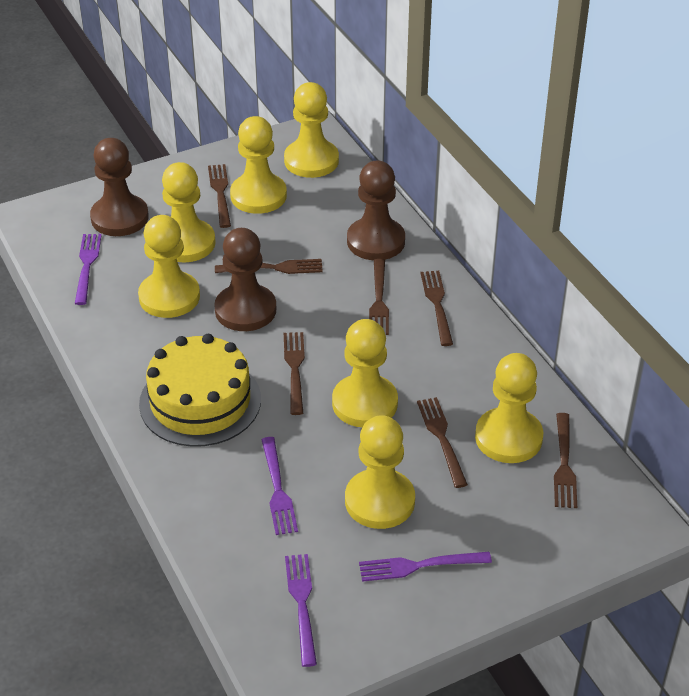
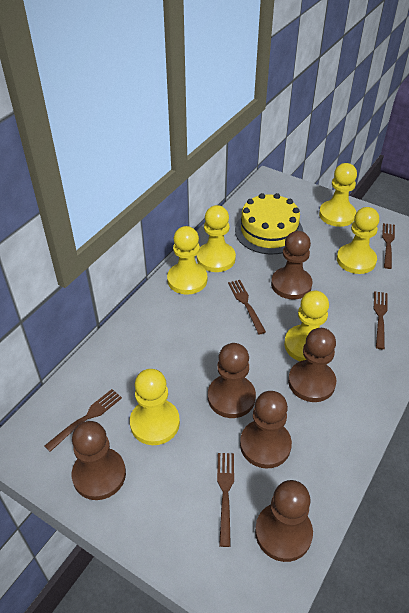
brown fork: 7 -> 5
brown pawn: 3 -> 6
purple fork: 4 -> 0
yellow pawn: 7 -> 6

